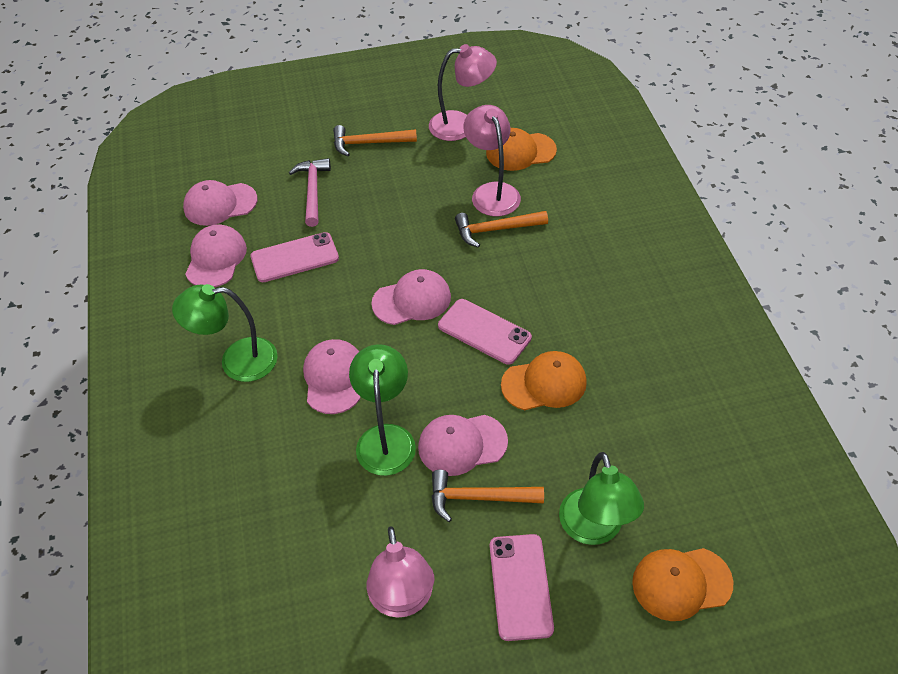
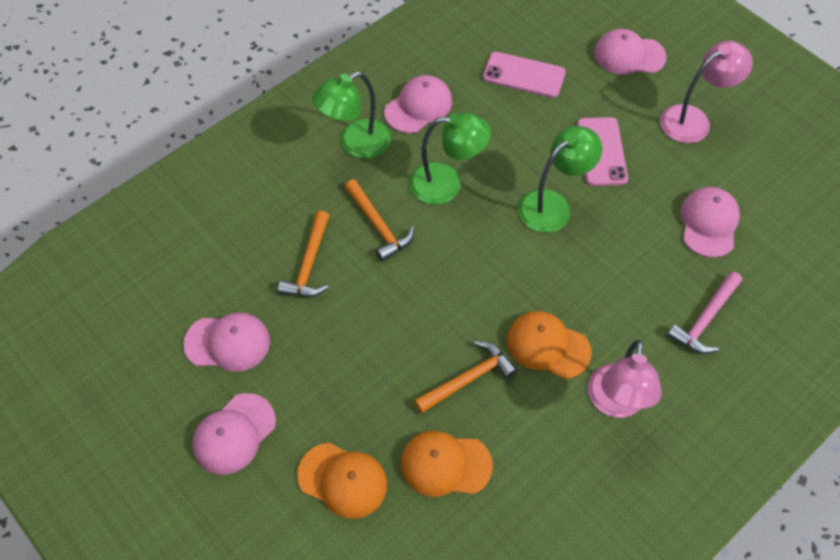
pink lamp: 3 -> 2
pink phone: 3 -> 2

